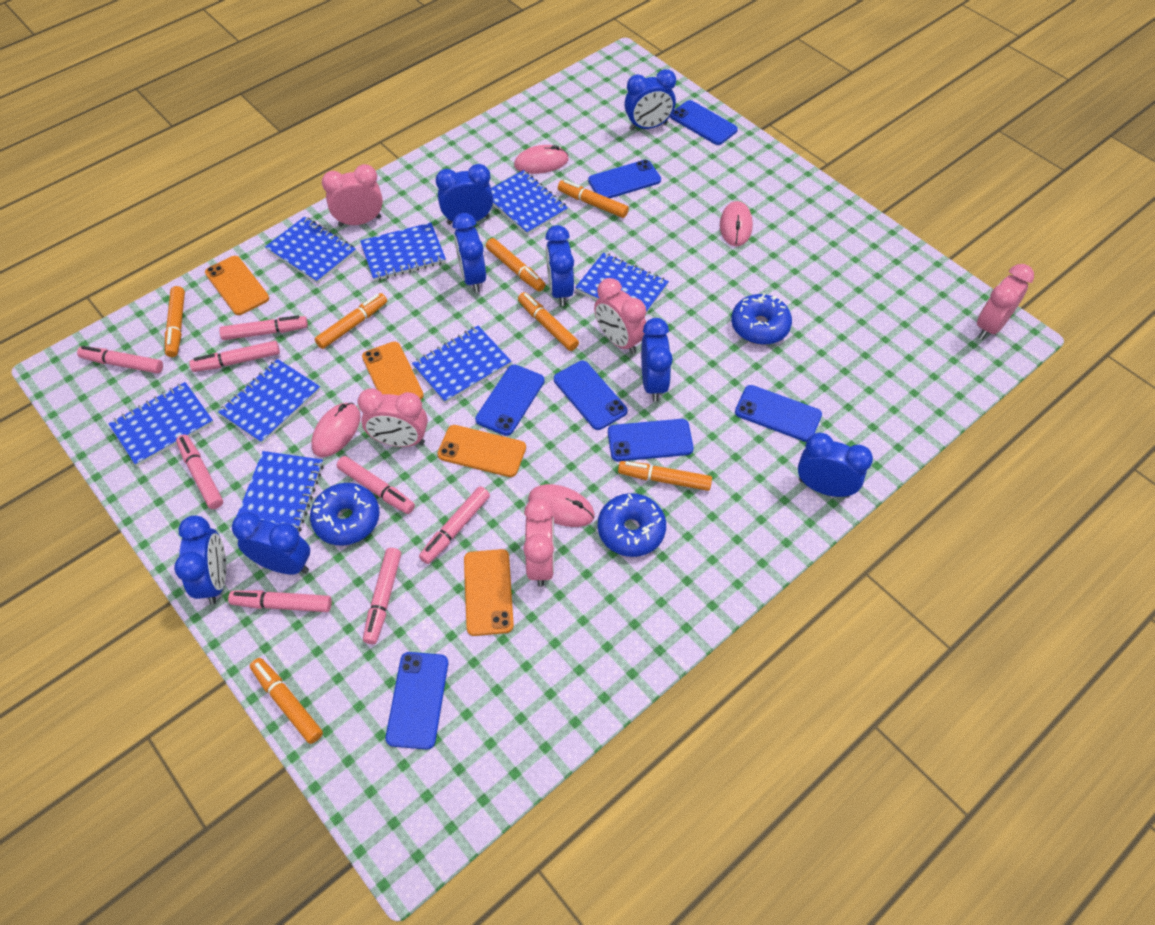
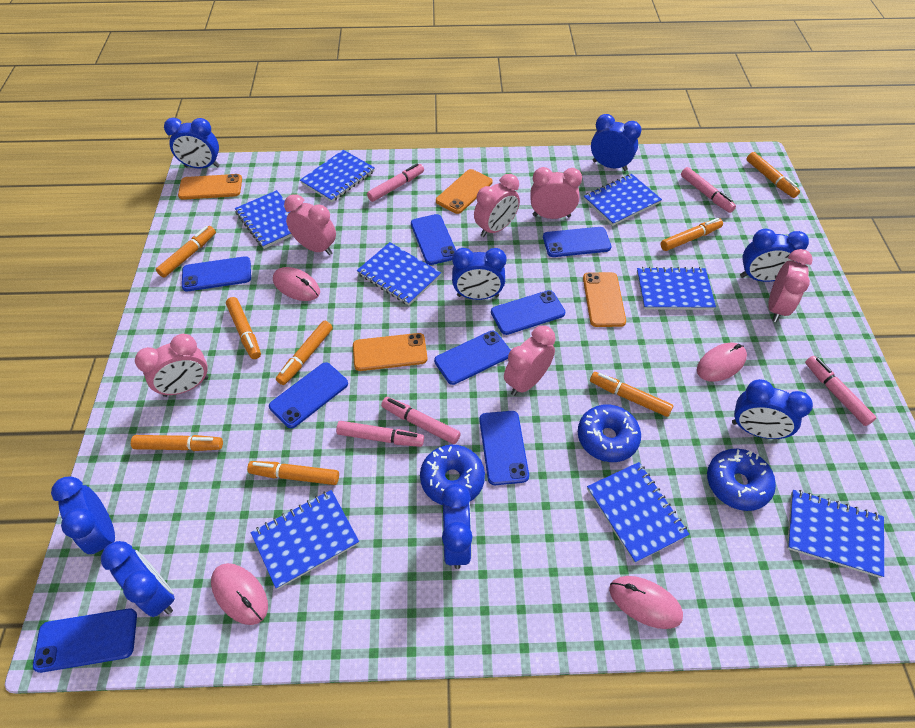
blue phone: 7 -> 8
orange marker: 7 -> 8
pink clock: 5 -> 6
pink marker: 8 -> 5

